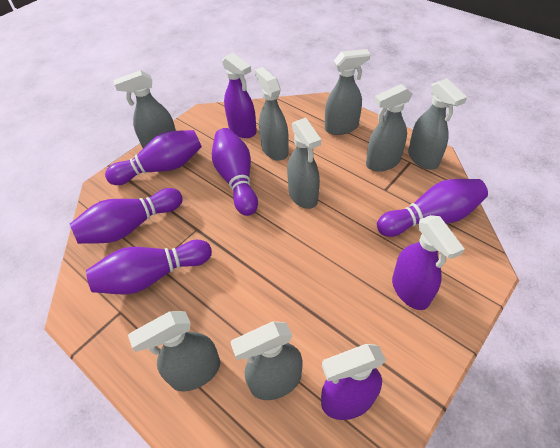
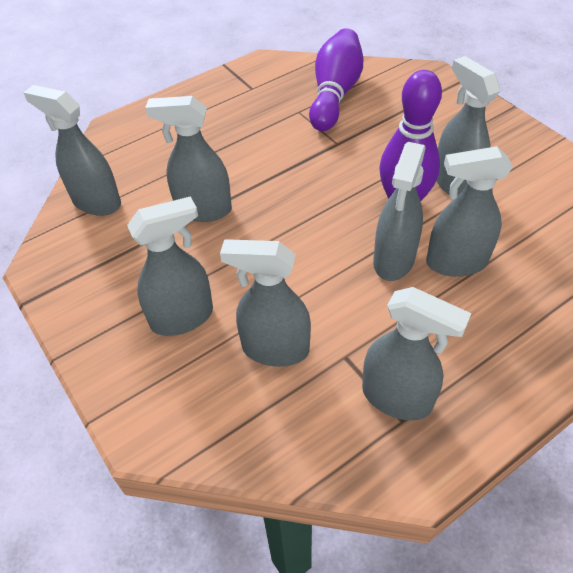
purple bowling pin: 5 -> 2
purple spray bottle: 3 -> 0

